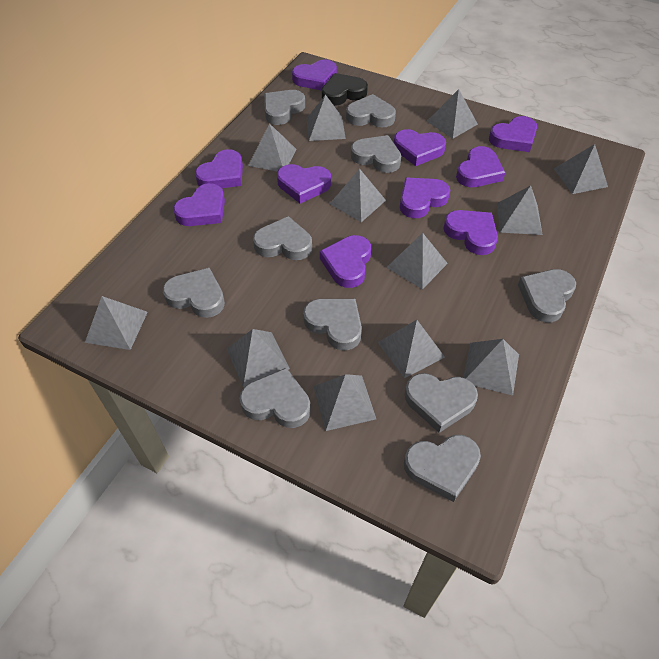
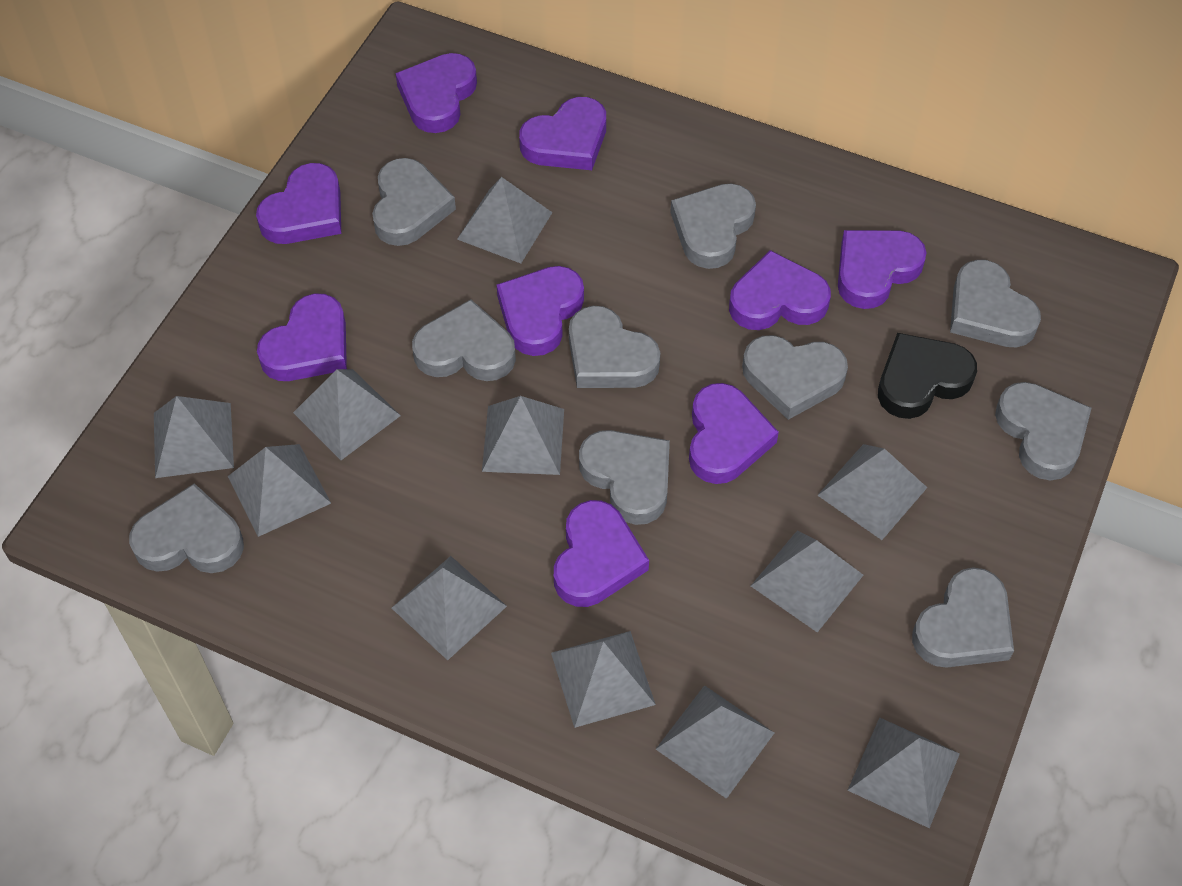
grey pyramid: 12 -> 11
purple heart: 10 -> 9

